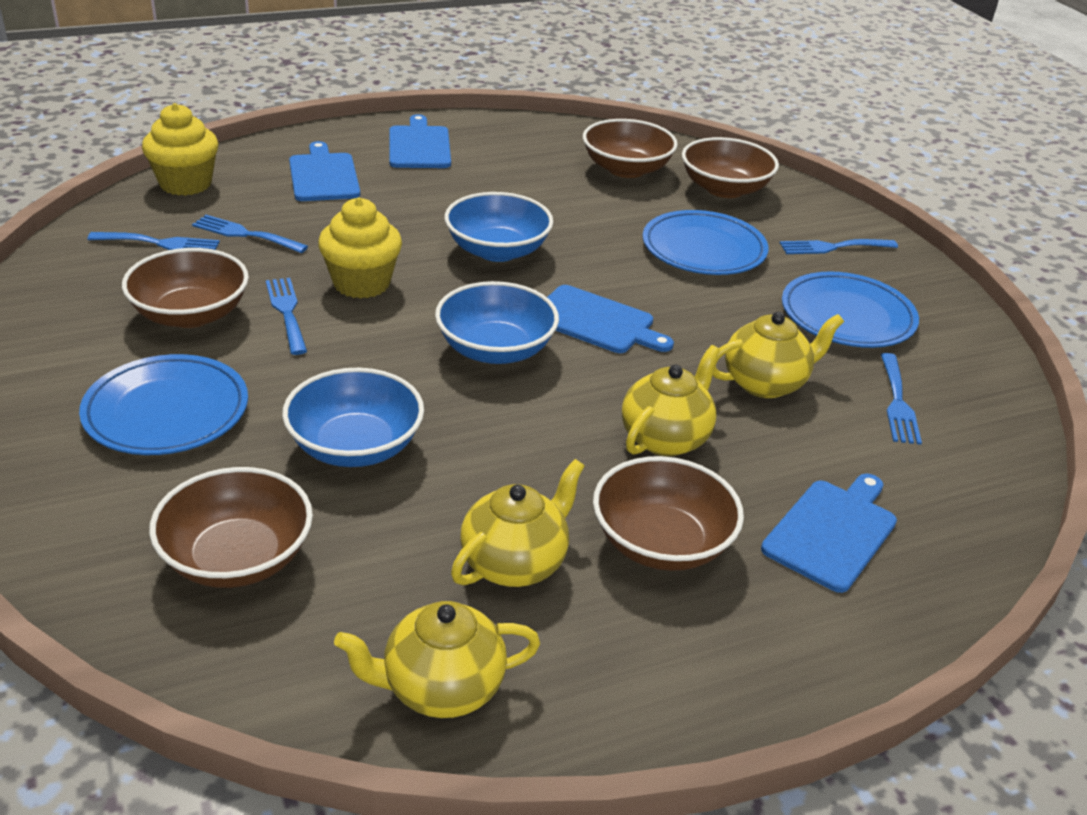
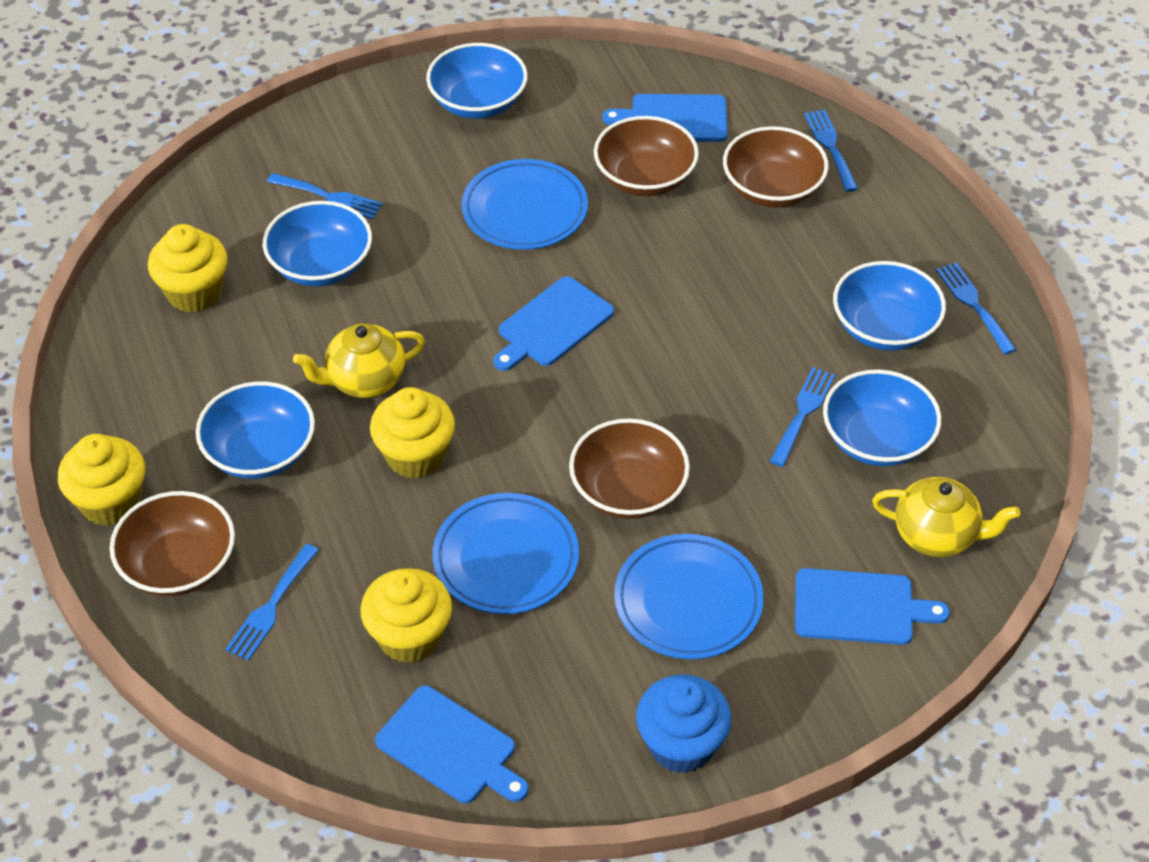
blue bowl: 3 -> 5
blue cupcake: 0 -> 1
brown bowl: 5 -> 4
yellow cupcake: 2 -> 4
yellow teapot: 4 -> 2

